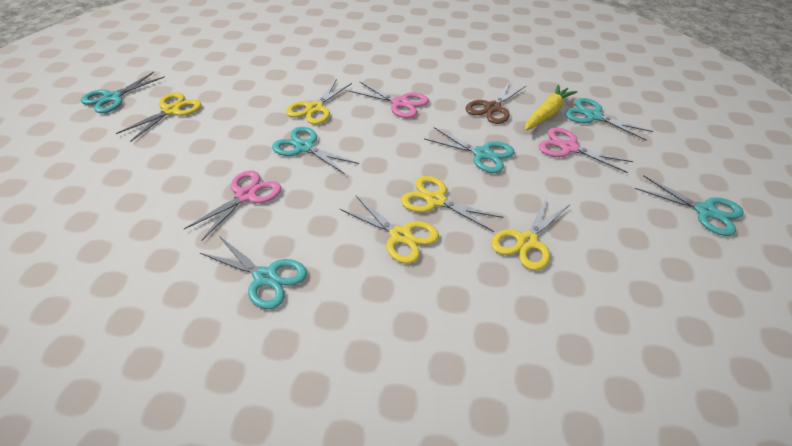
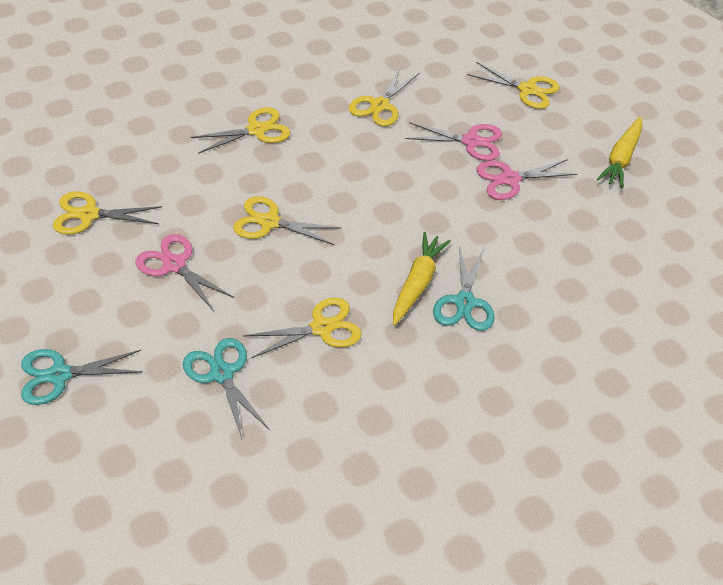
brown scissors: 1 -> 0
turquoise scissors: 6 -> 3
yellow carrot: 1 -> 2
yellow scissors: 5 -> 6

